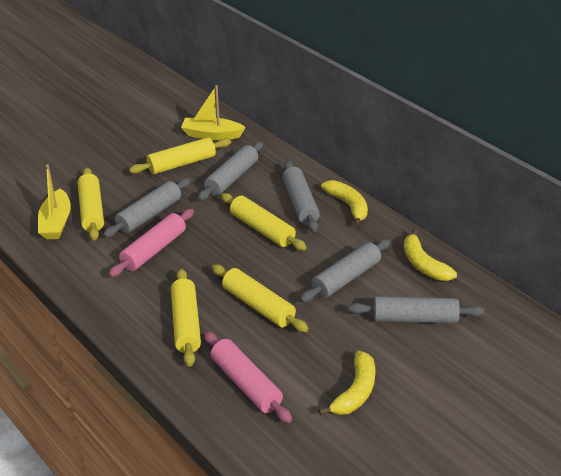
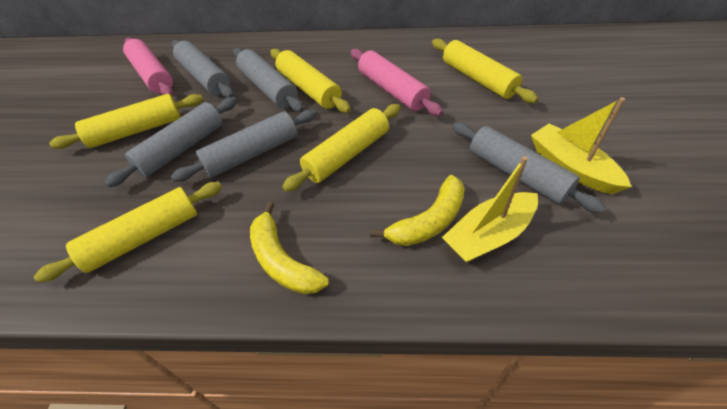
yellow banana: 3 -> 2

